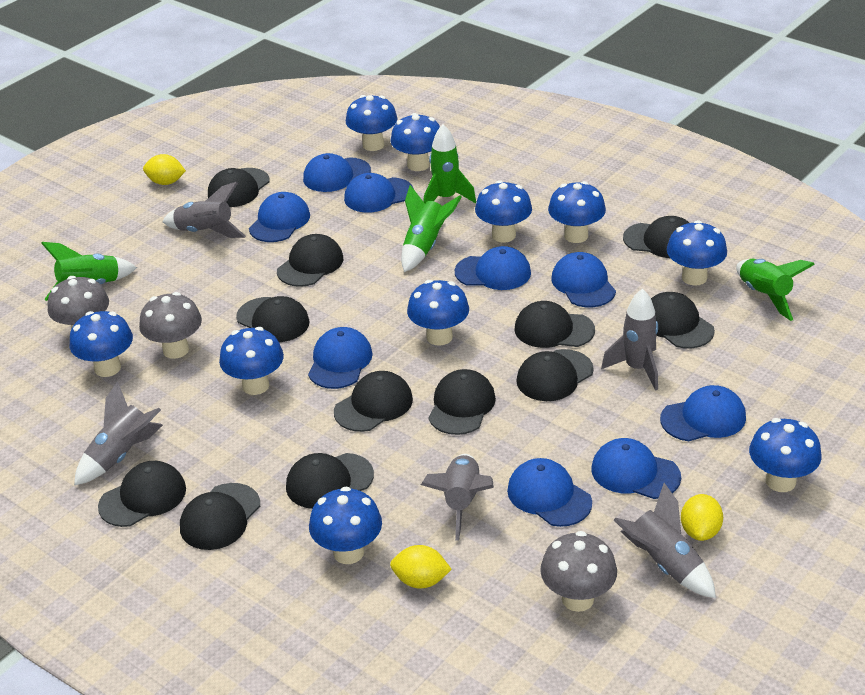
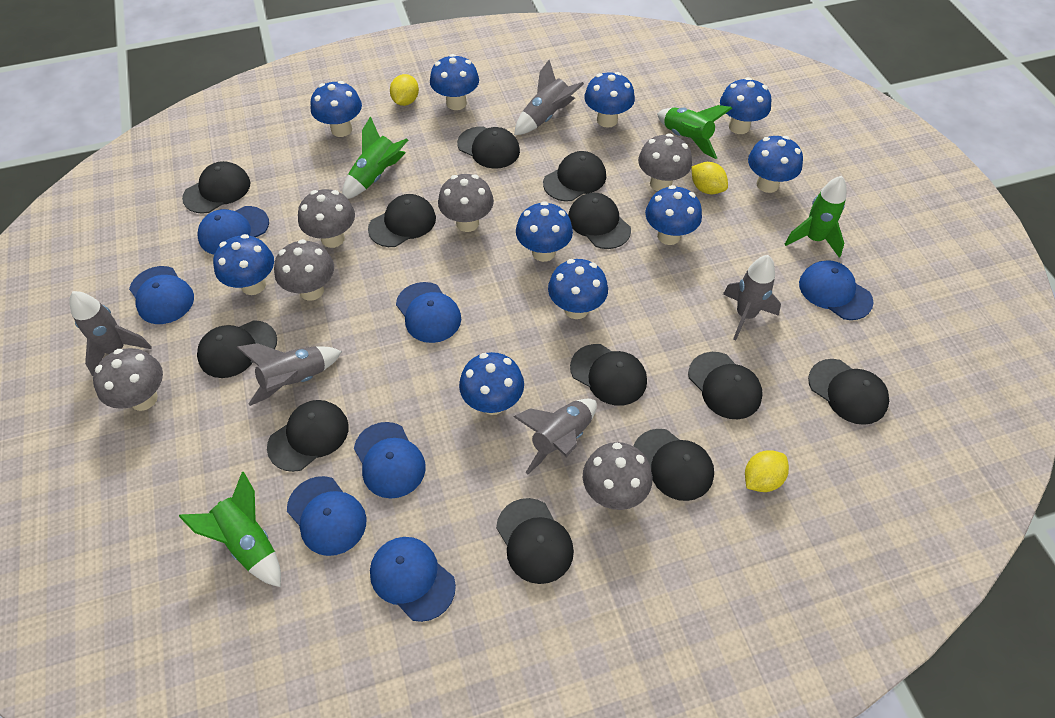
blue cap: 9 -> 7
grey mushroom: 3 -> 6

